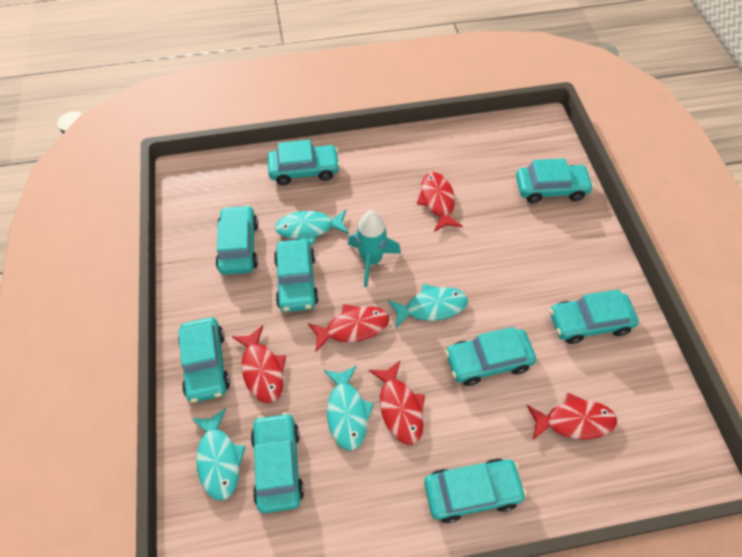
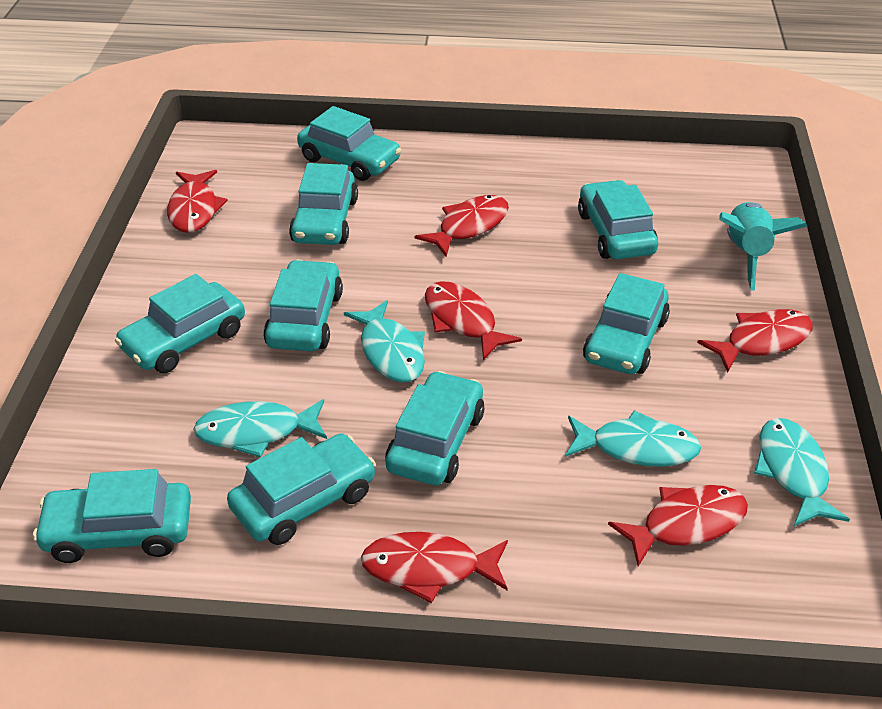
red fish: 5 -> 6

